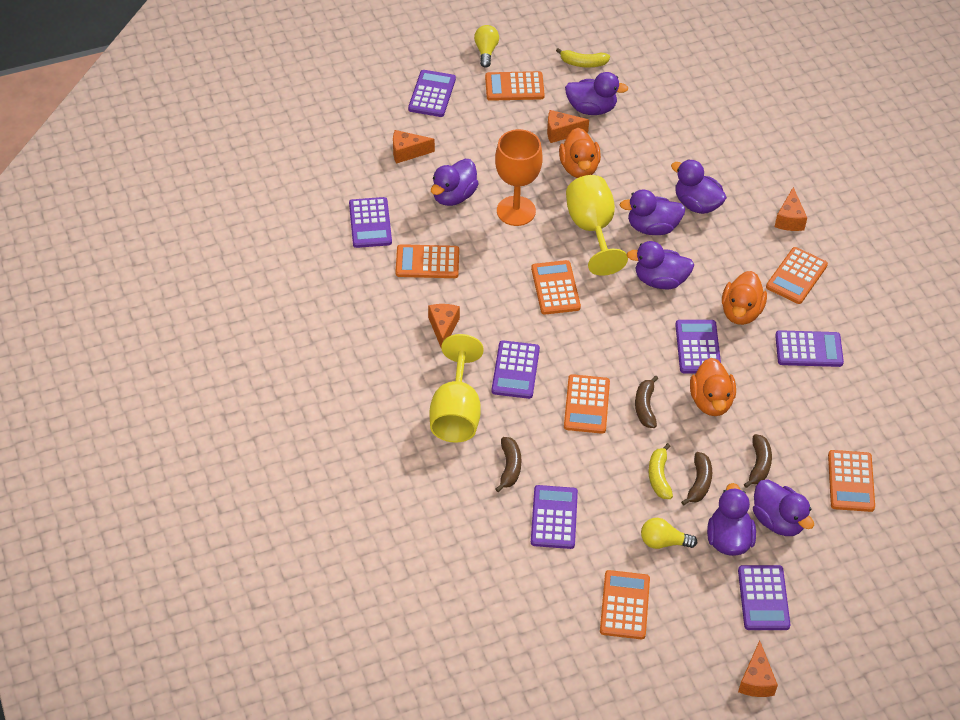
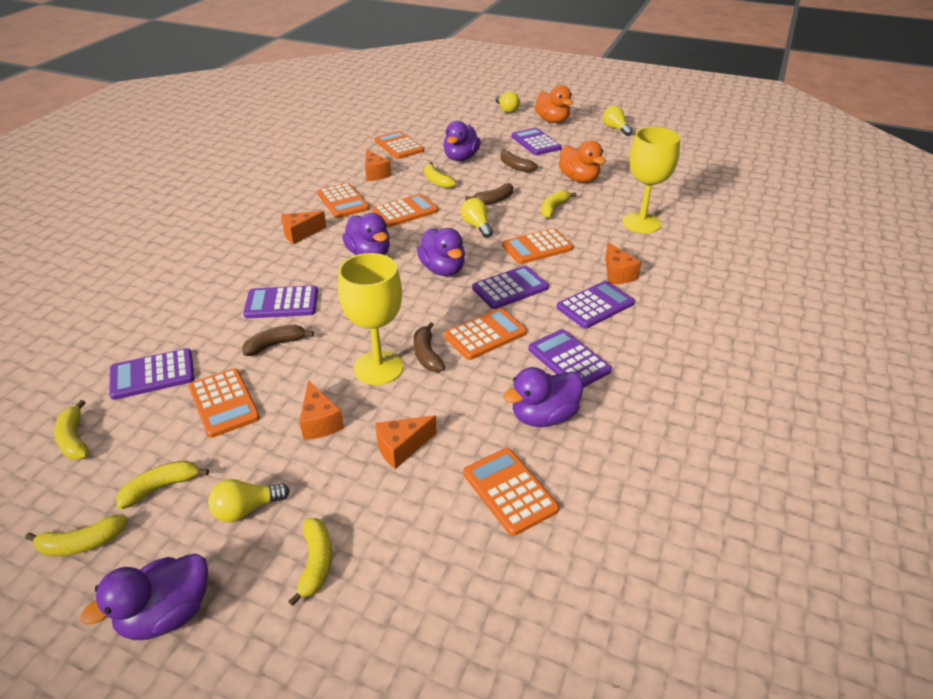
orange duck: 3 -> 2
orange goblet: 1 -> 0
purple calculator: 7 -> 6
purple duck: 7 -> 5
yellow banana: 2 -> 6
yellow light bulb: 2 -> 4

